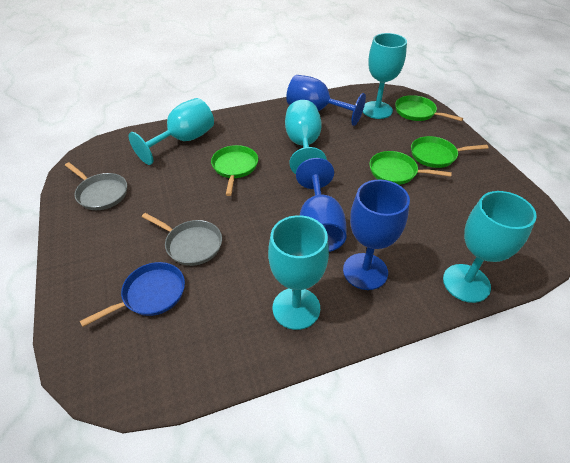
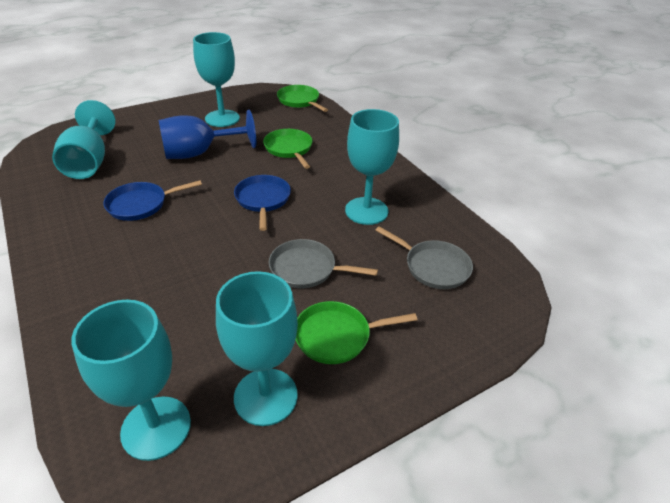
blue goblet: 3 -> 1
blue pan: 1 -> 2
green pan: 4 -> 3

